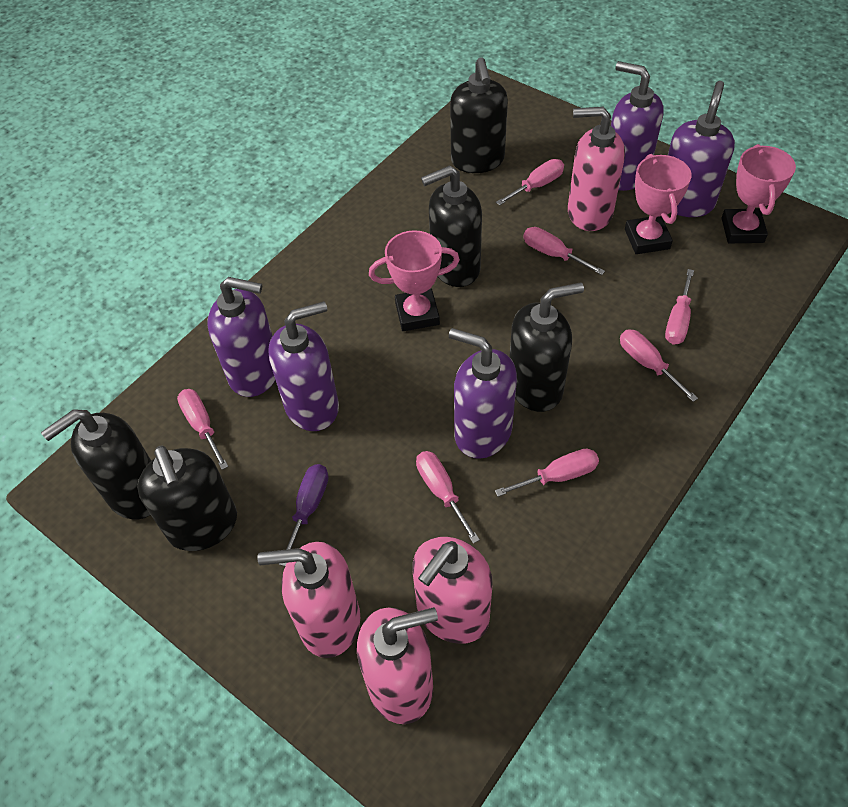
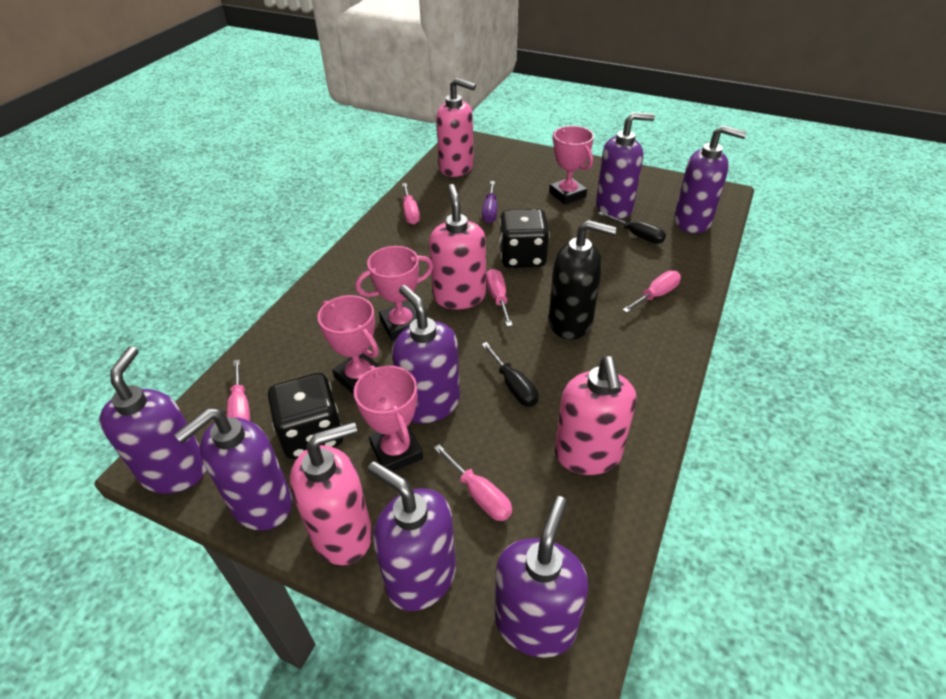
black dice: 0 -> 2
black screwdriver: 0 -> 2
black soap dispenser: 5 -> 1
pink screwdriver: 7 -> 5
pink trophy: 3 -> 4
purple soap dispenser: 5 -> 7

